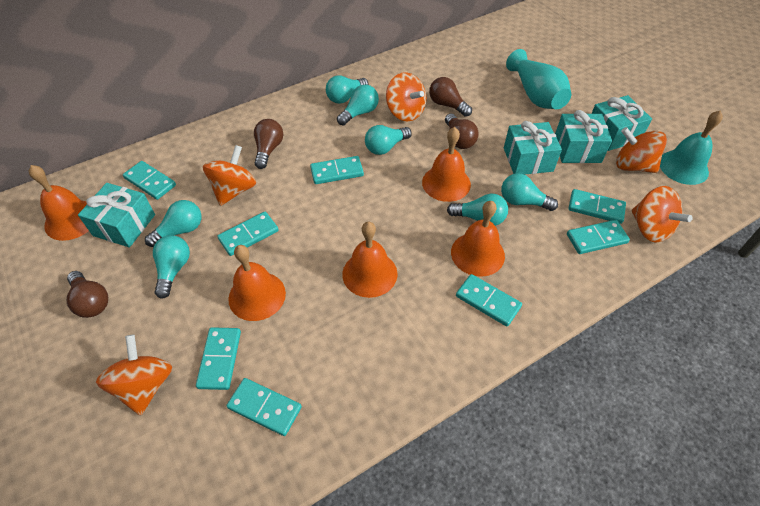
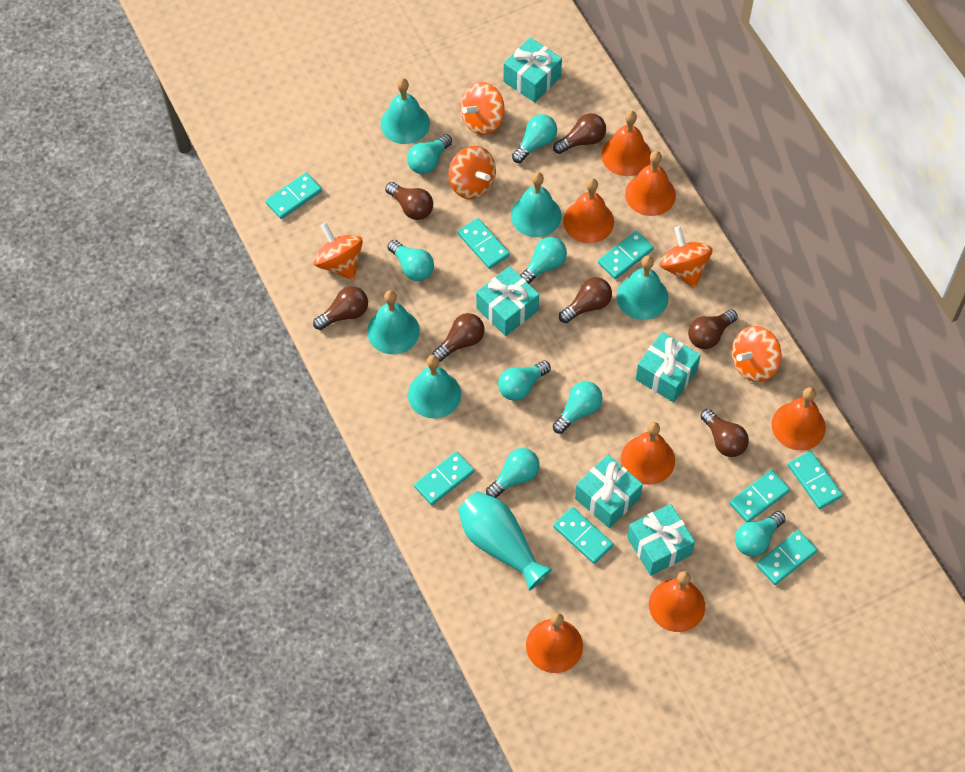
brown light bulb: 4 -> 7
orange bell: 5 -> 7
turquoise bell: 1 -> 5
turquoise gift: 4 -> 5
turquoise light bulb: 7 -> 8

